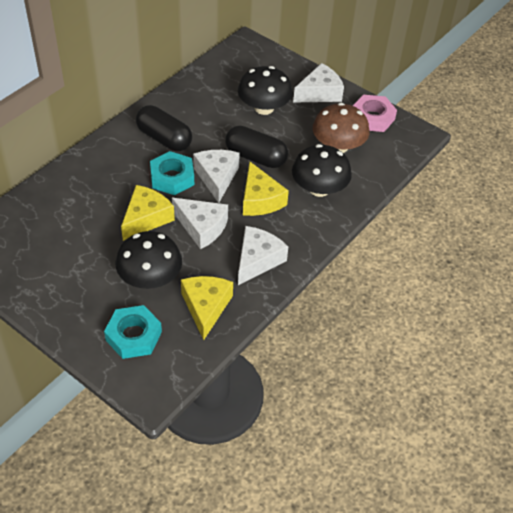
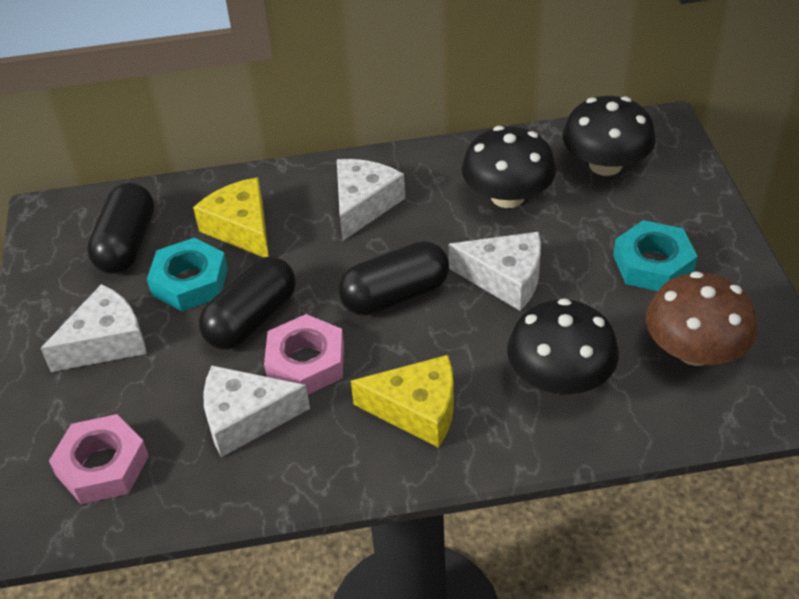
black capsule: 2 -> 3
pink nut: 1 -> 2
yellow cheese: 3 -> 2

